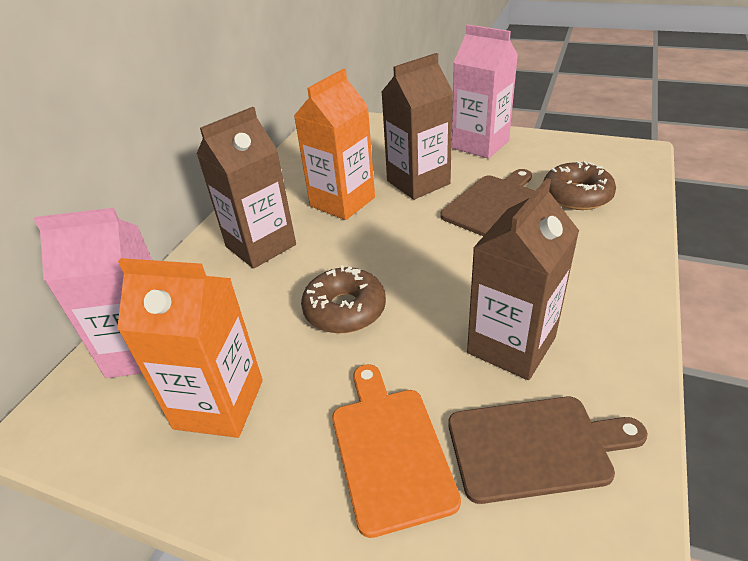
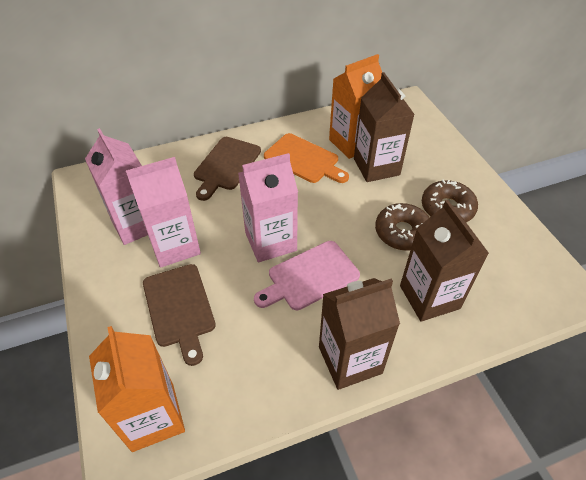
pink carton: 2 -> 3
pink cutting board: 0 -> 1

